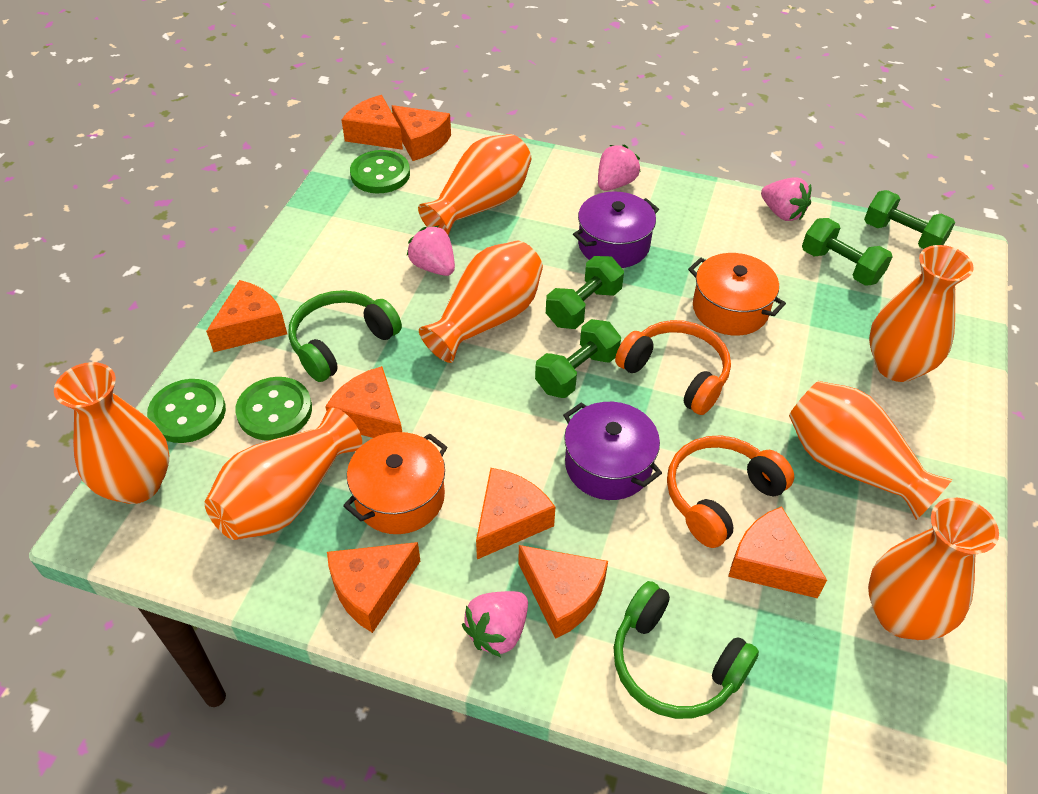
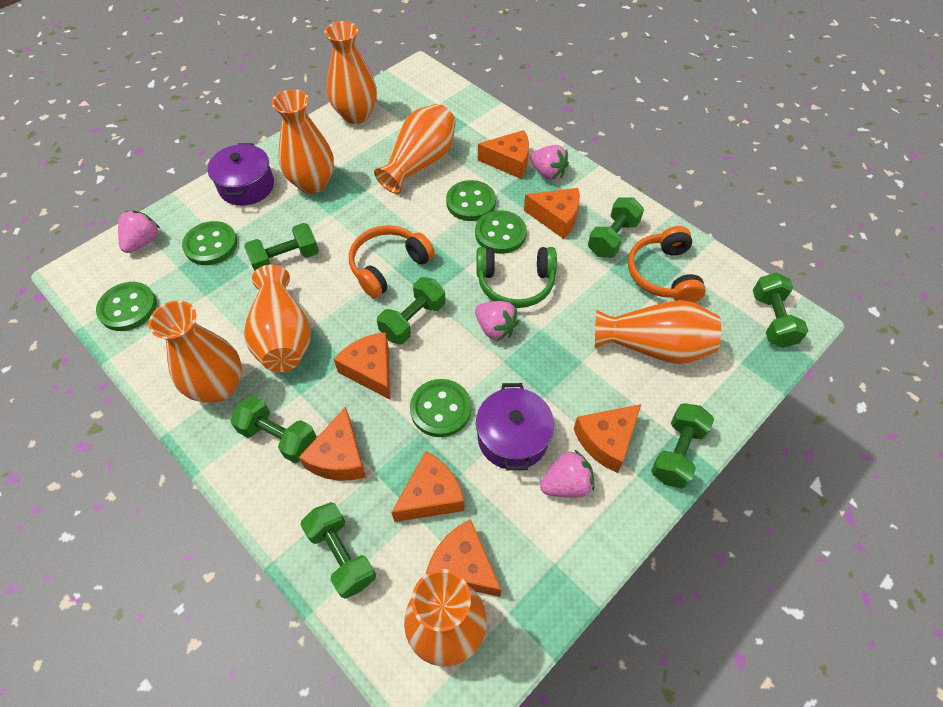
green button: 3 -> 5
green dumbbell: 4 -> 7
green headphones: 2 -> 1
orange cheese: 8 -> 7
orange pot: 2 -> 0

